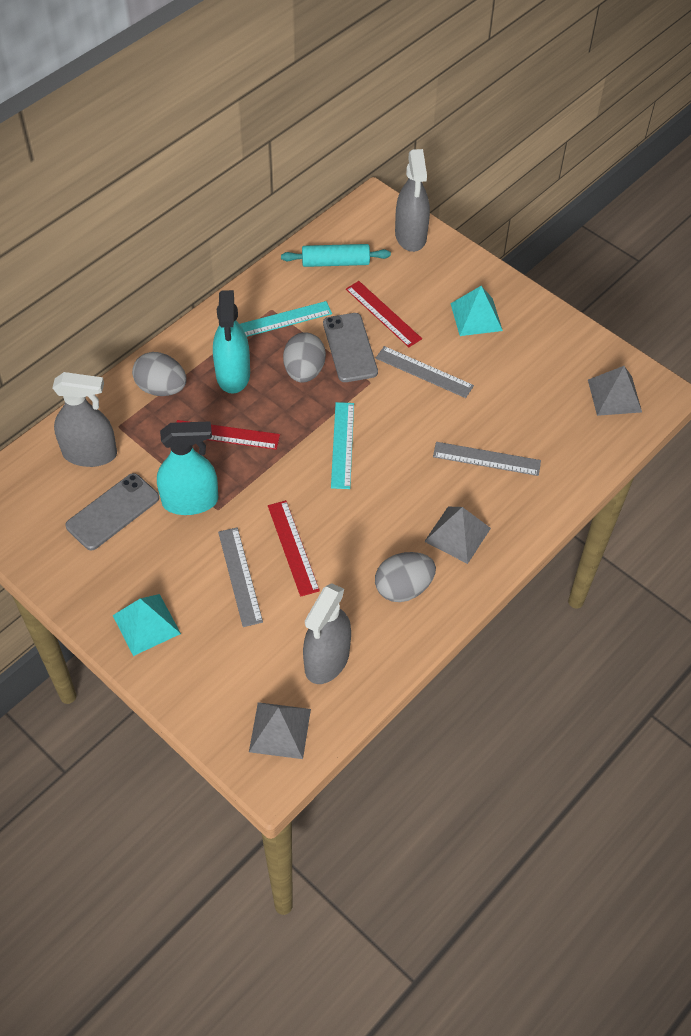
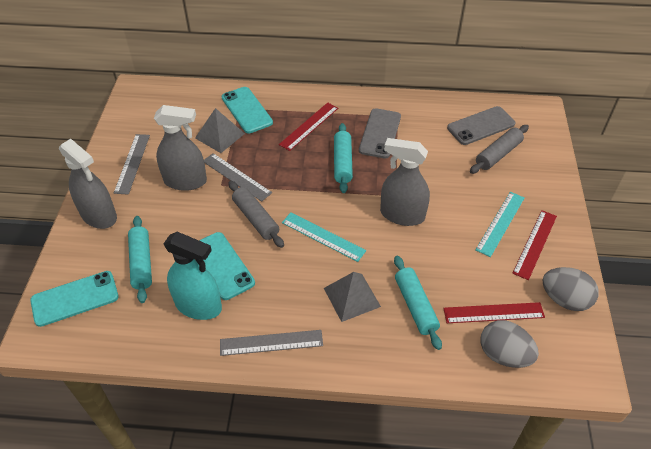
grey egg: 3 -> 2
grey pyramid: 3 -> 2
grey rolling pin: 0 -> 2
turquoise phone: 0 -> 3
turquoise pyramid: 2 -> 0
turquoise rolling pin: 1 -> 3
turquoise spray bottle: 2 -> 1

